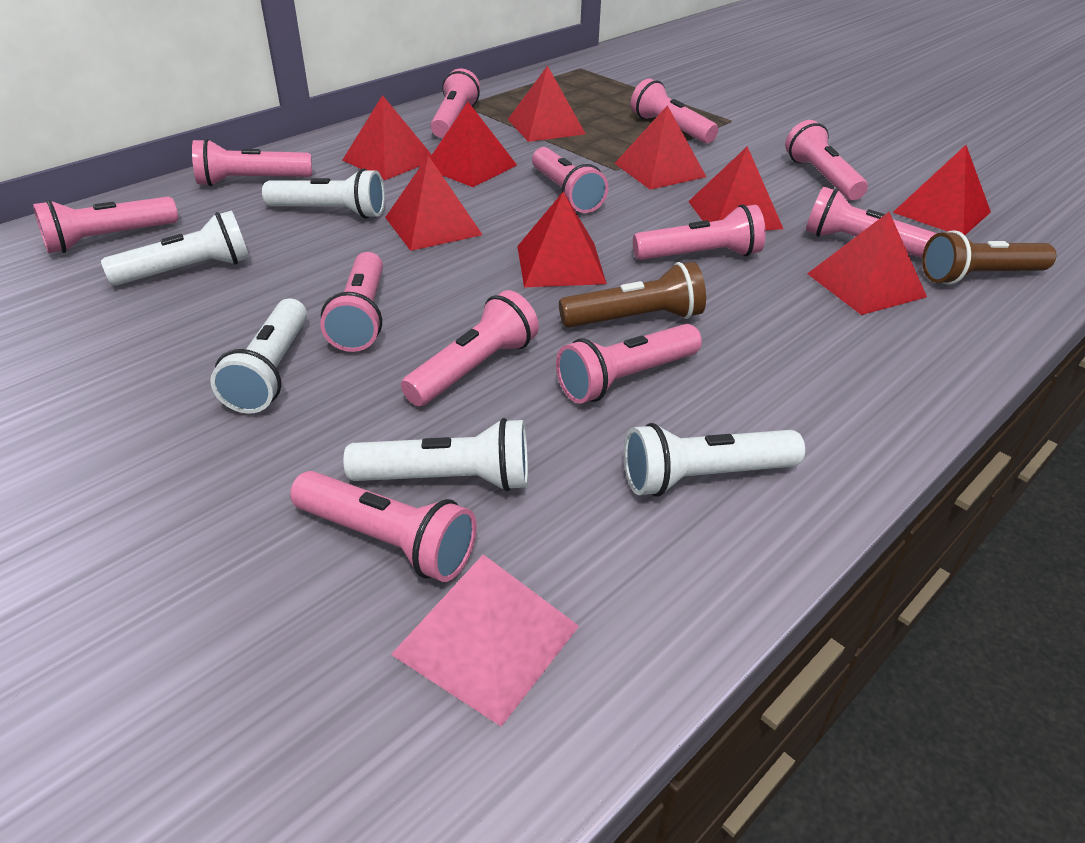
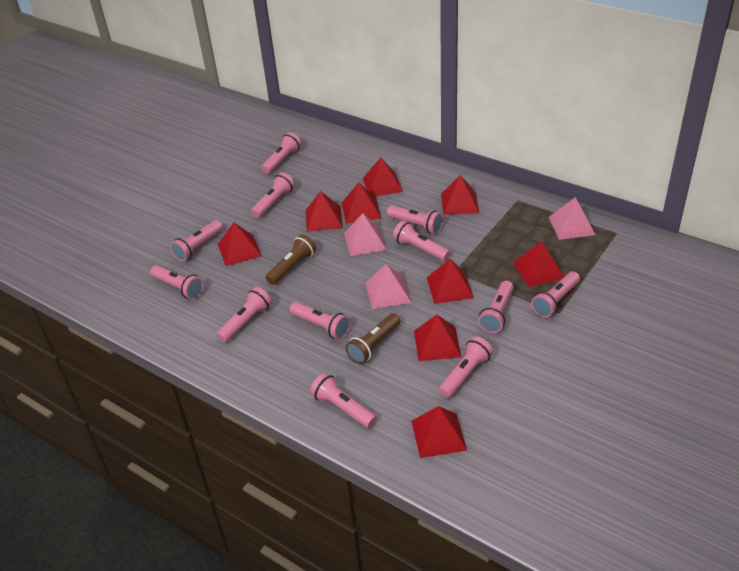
pink pyramid: 1 -> 3
white flashlight: 5 -> 0

